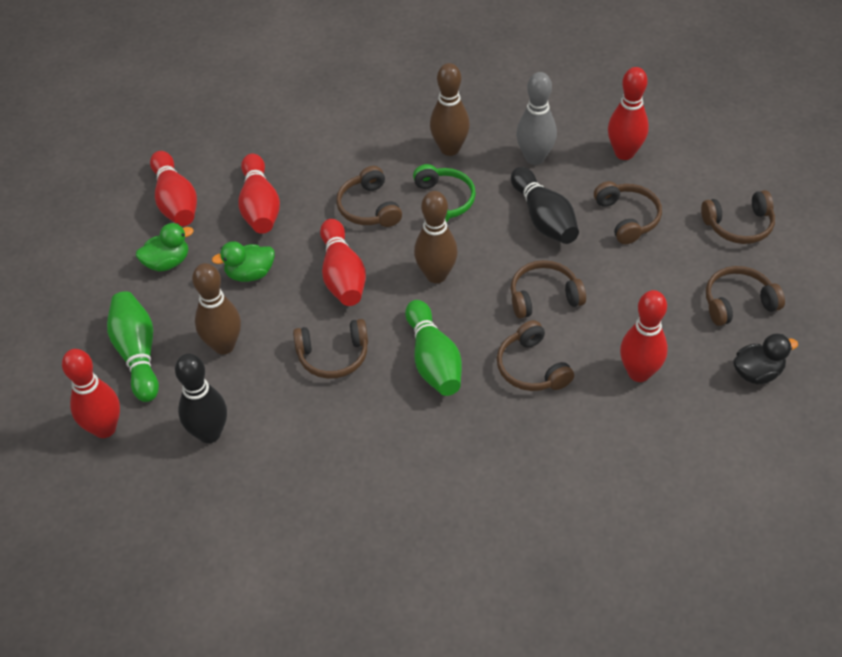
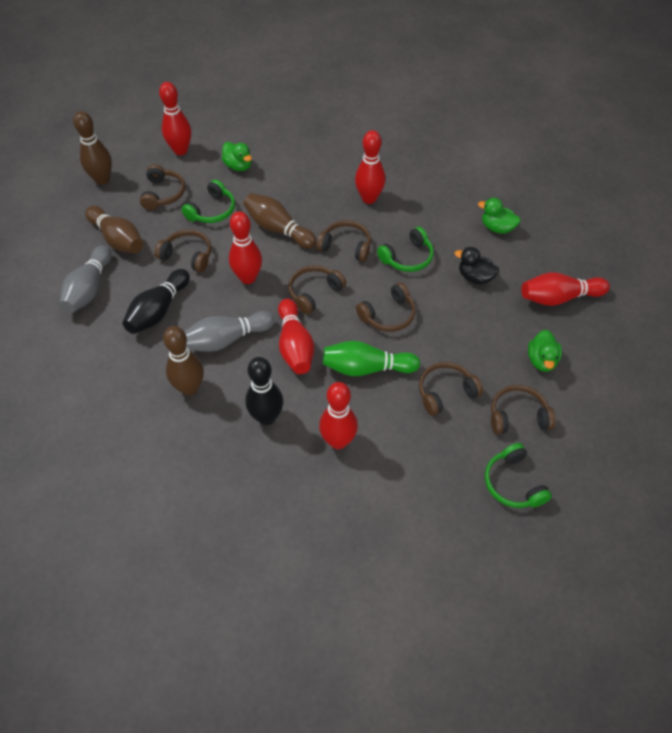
brown bowling pin: 3 -> 4
green bowling pin: 2 -> 1
green duck: 2 -> 3
green headphones: 1 -> 3
grey bowling pin: 1 -> 2

